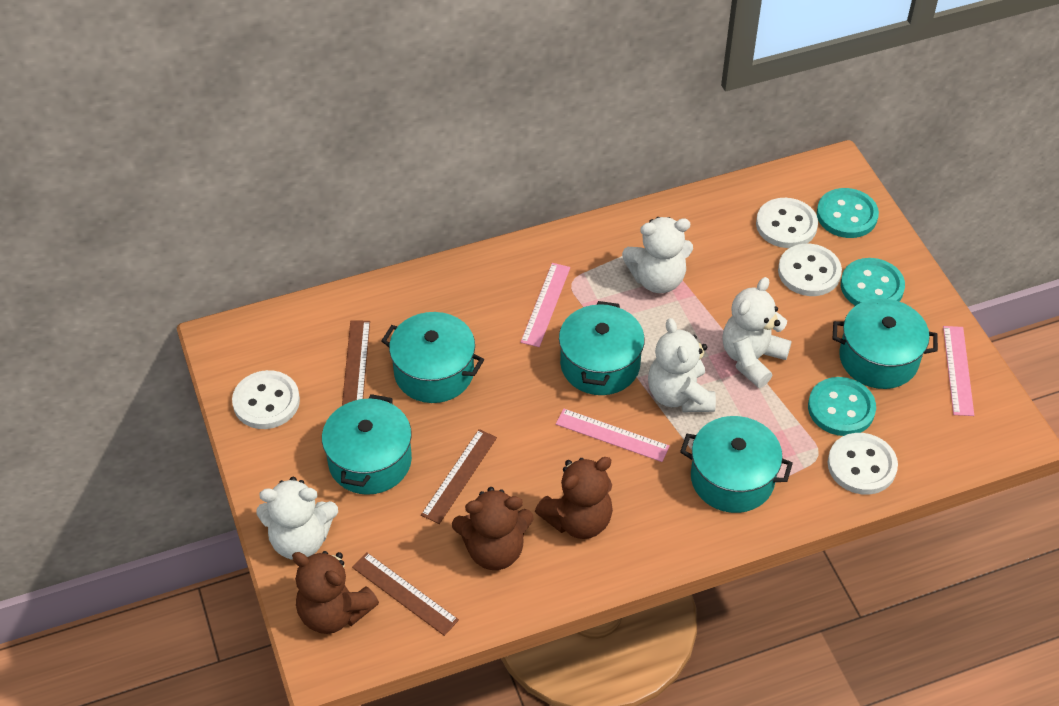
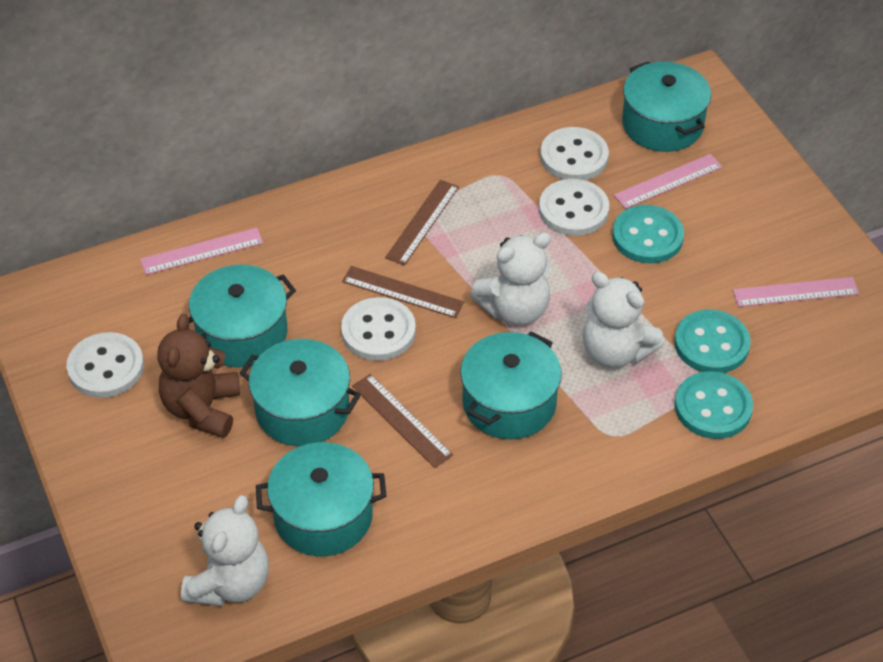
brown teddy bear: 3 -> 1
white teddy bear: 4 -> 3

